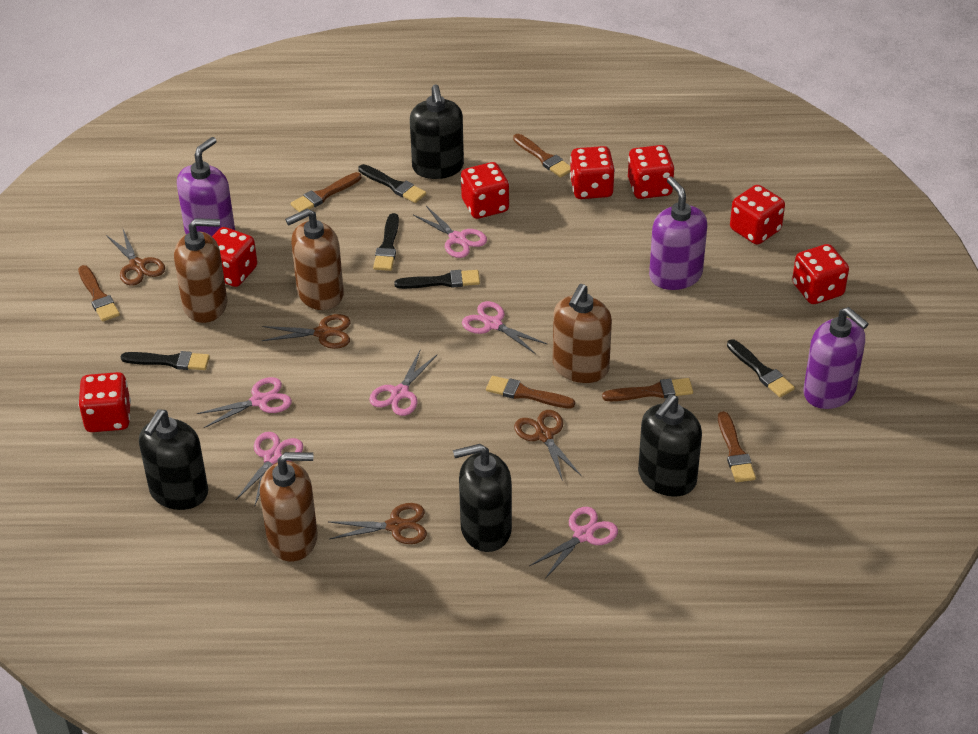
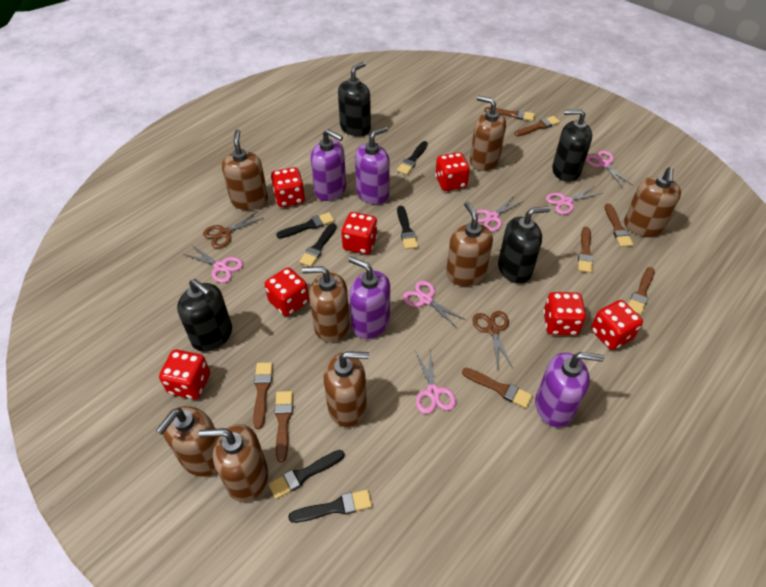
black brush: 5 -> 6
brown brush: 6 -> 8
brown scissors: 4 -> 2
brown soap dispenser: 4 -> 8
purple soap dispenser: 3 -> 4

